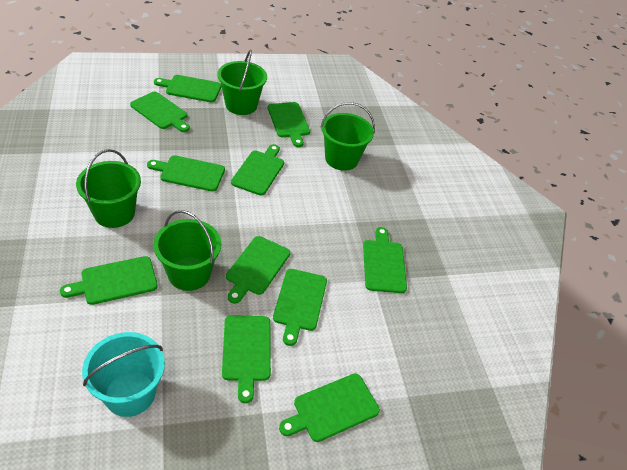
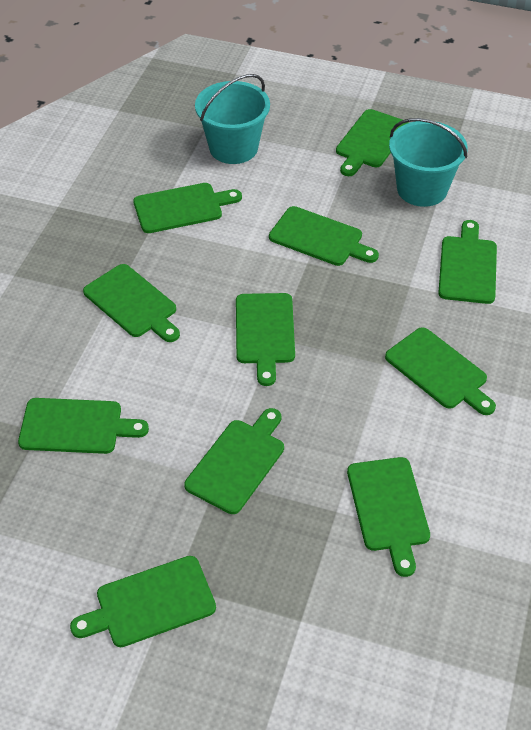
green bucket: 4 -> 0
turquoise bucket: 1 -> 2

